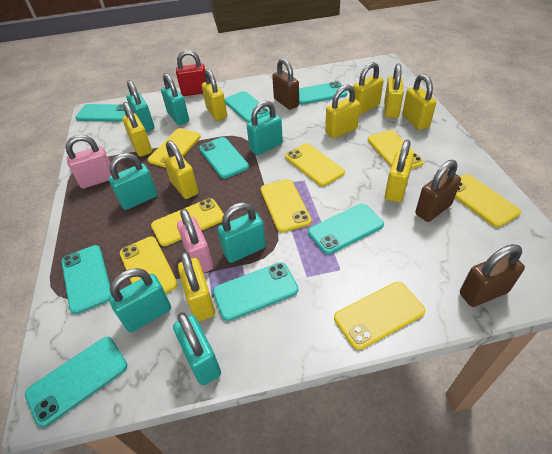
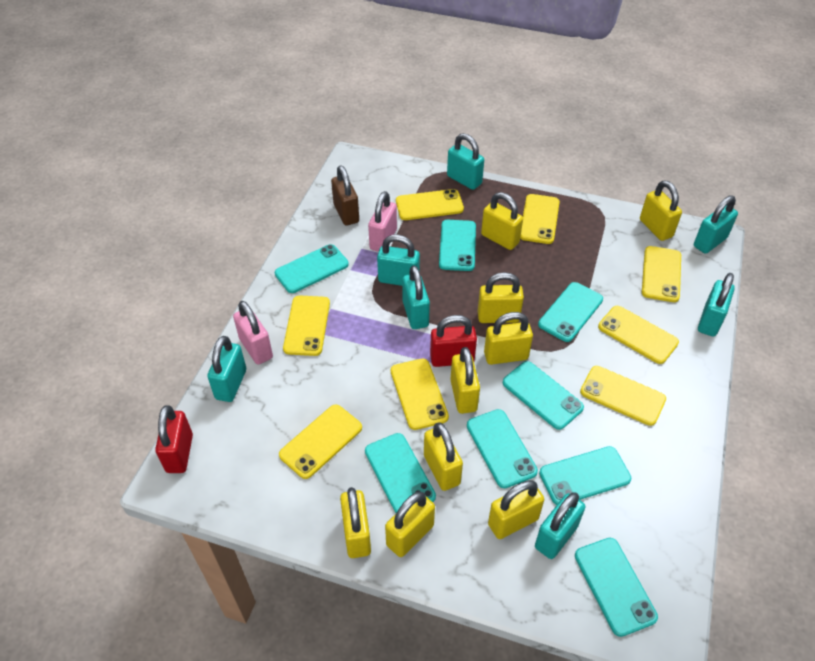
brown padlock: 3 -> 1
red padlock: 1 -> 2

